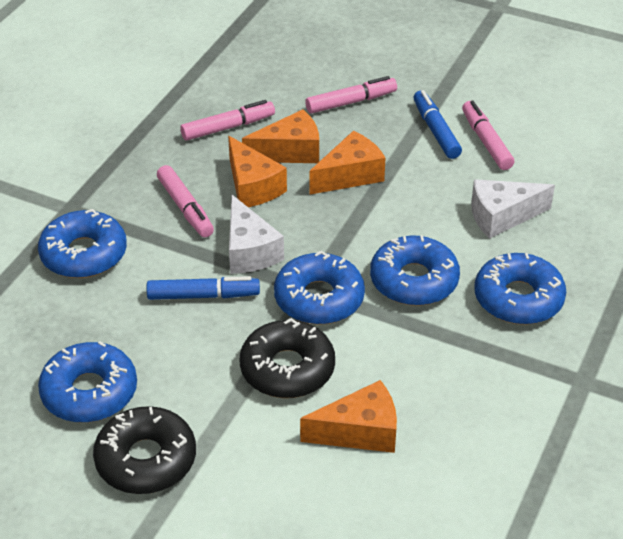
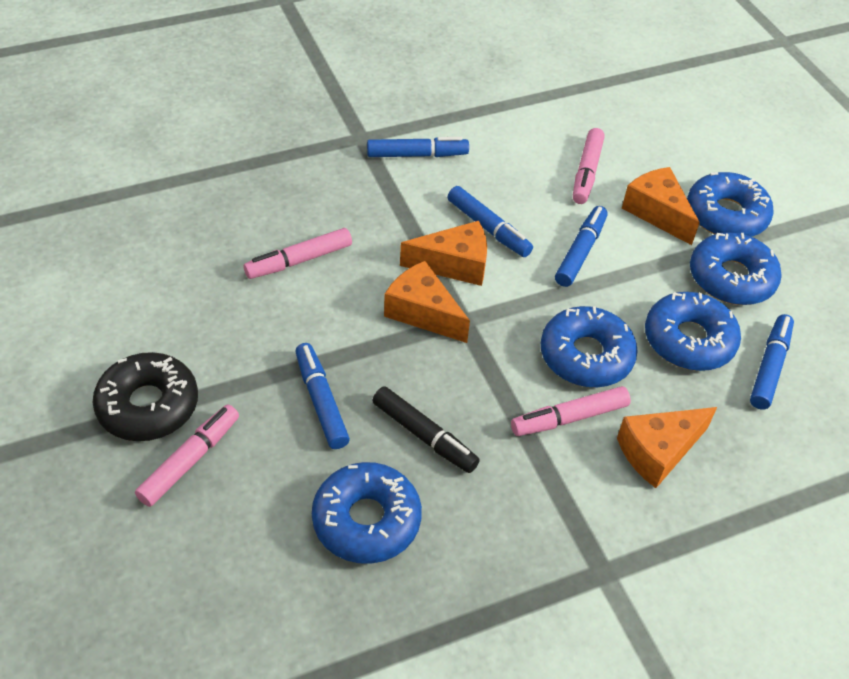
black donut: 2 -> 1
black marker: 0 -> 1
blue marker: 2 -> 5
white cheese: 2 -> 0

